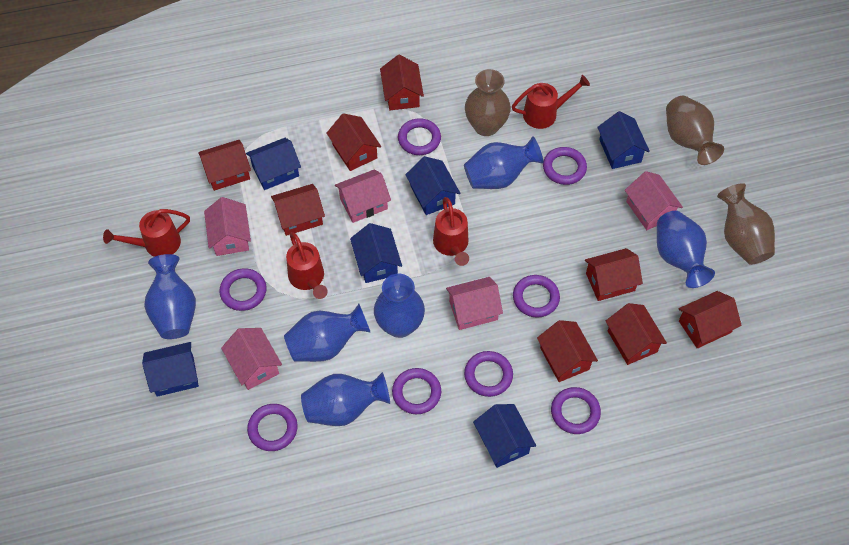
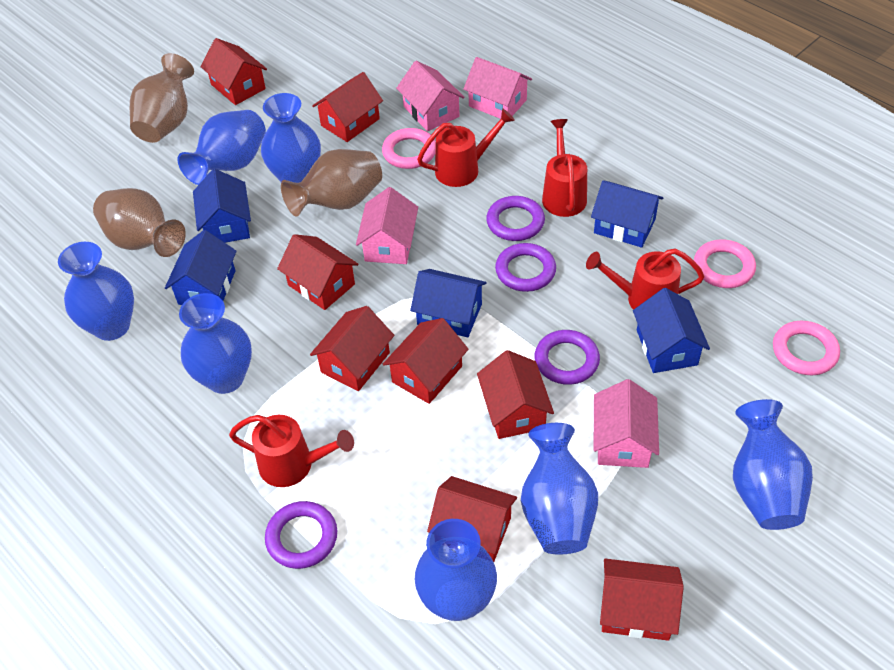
blue house: 6 -> 5
blue vase: 6 -> 7
pink house: 5 -> 4
pink ring: 0 -> 3
purple ring: 8 -> 4

